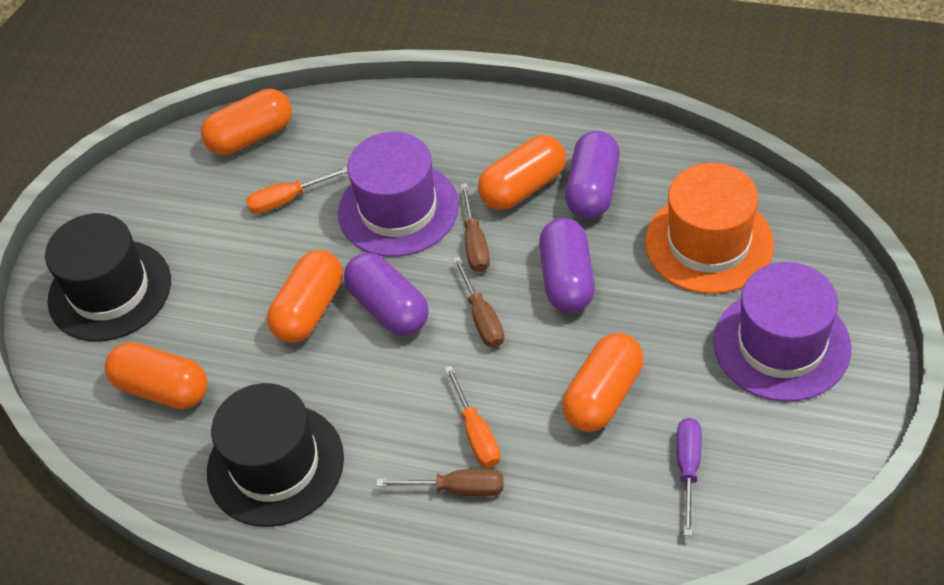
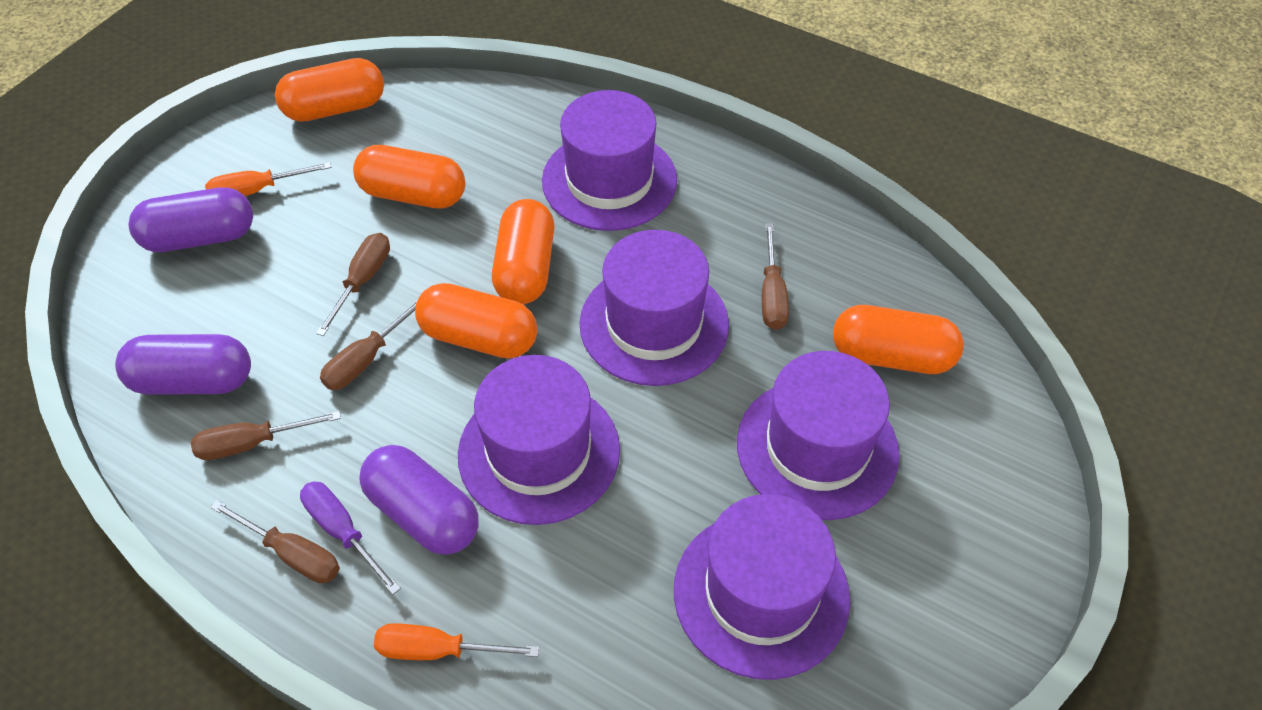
black hat: 2 -> 0
brown screwdriver: 3 -> 5
orange hat: 1 -> 0
purple hat: 2 -> 5

